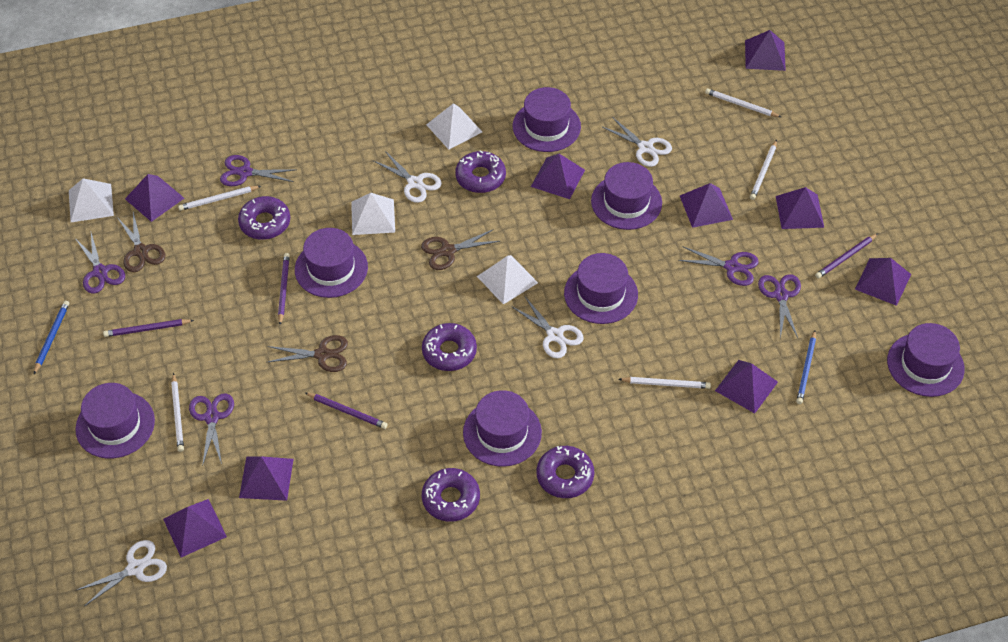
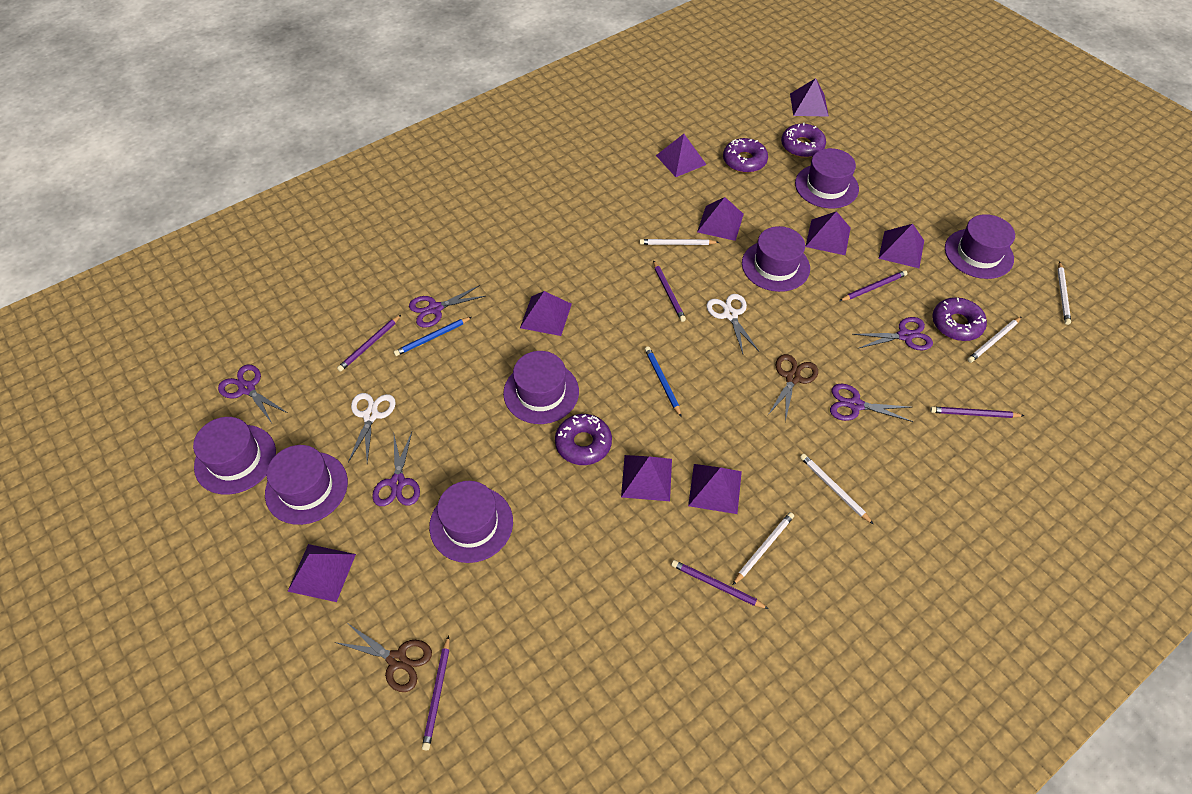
brown scissors: 3 -> 2
purple donut: 5 -> 4
purple pencil: 4 -> 6
white pyramid: 4 -> 0
white scissors: 4 -> 2

